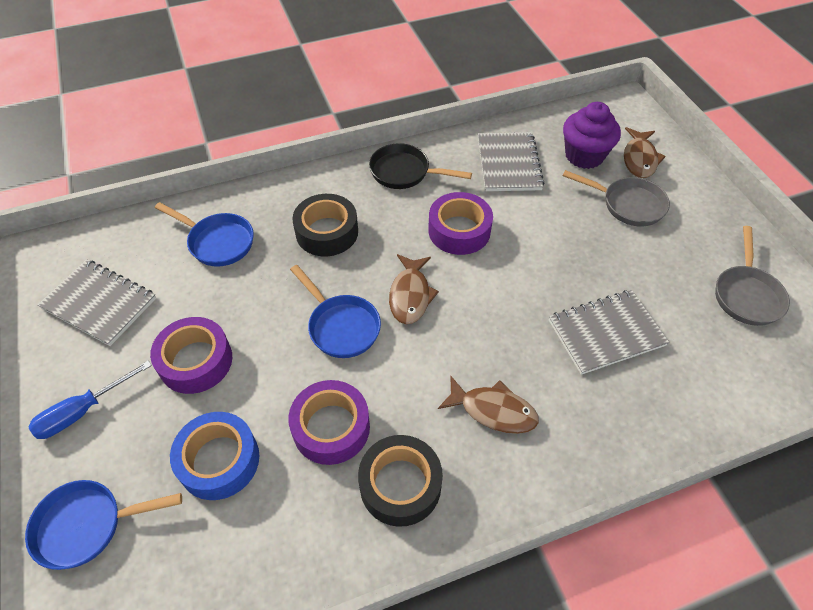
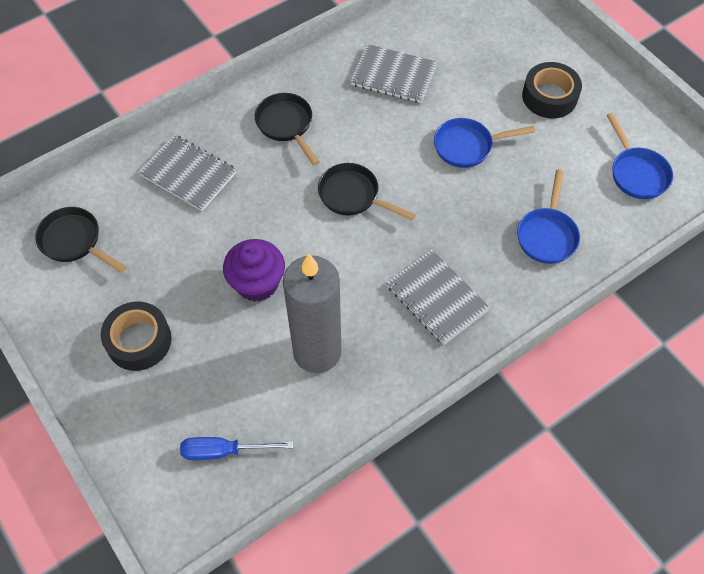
black pan: 1 -> 3
blue tape: 1 -> 0
brown fish: 3 -> 0
grey candle: 0 -> 1
grey pan: 2 -> 0
purple tape: 3 -> 0

